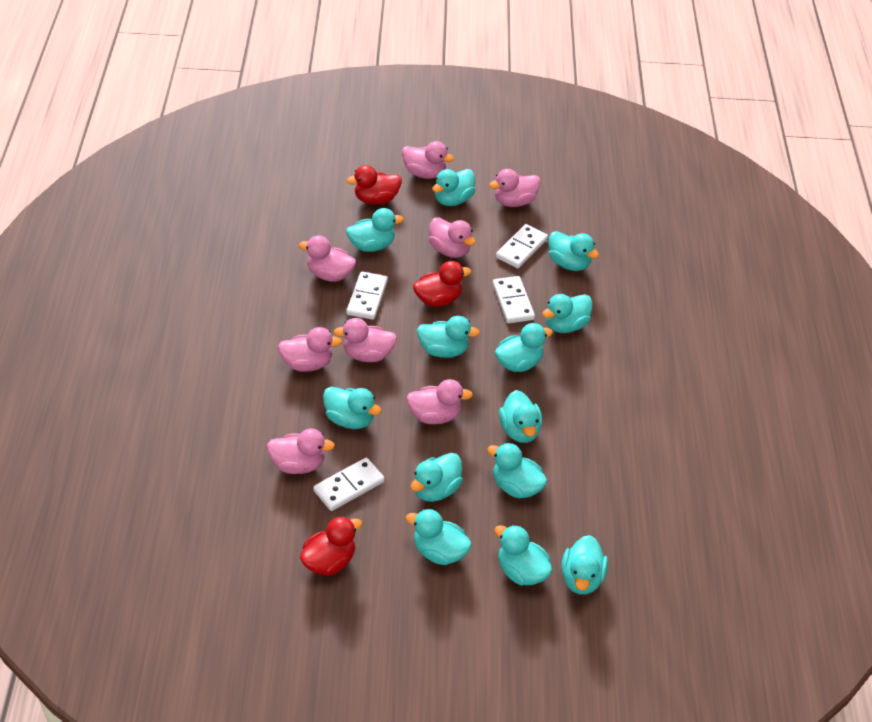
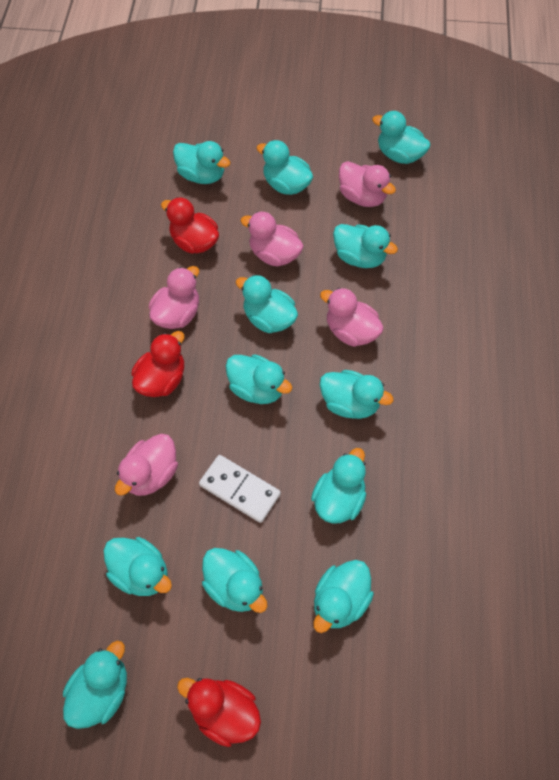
pink duck: 8 -> 5
turquoise duck: 13 -> 12
white domino: 4 -> 1

